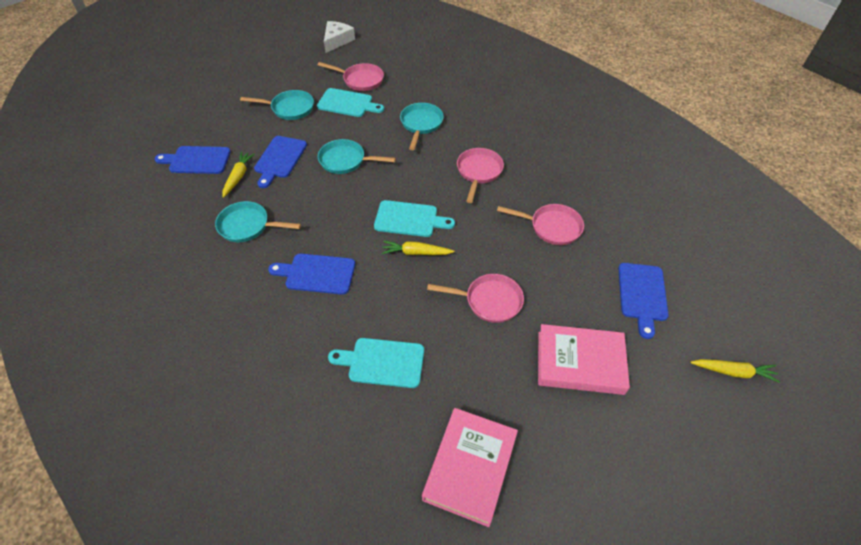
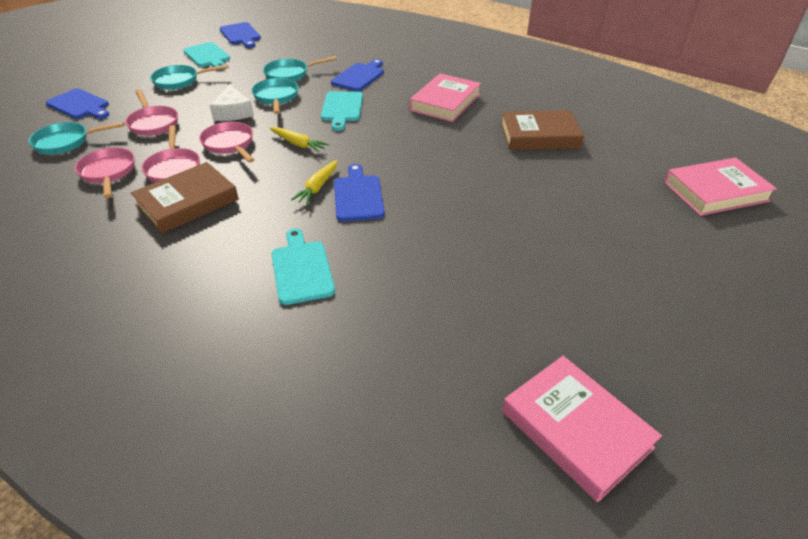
brown book: 0 -> 2
pink book: 2 -> 3
yellow carrot: 3 -> 2

